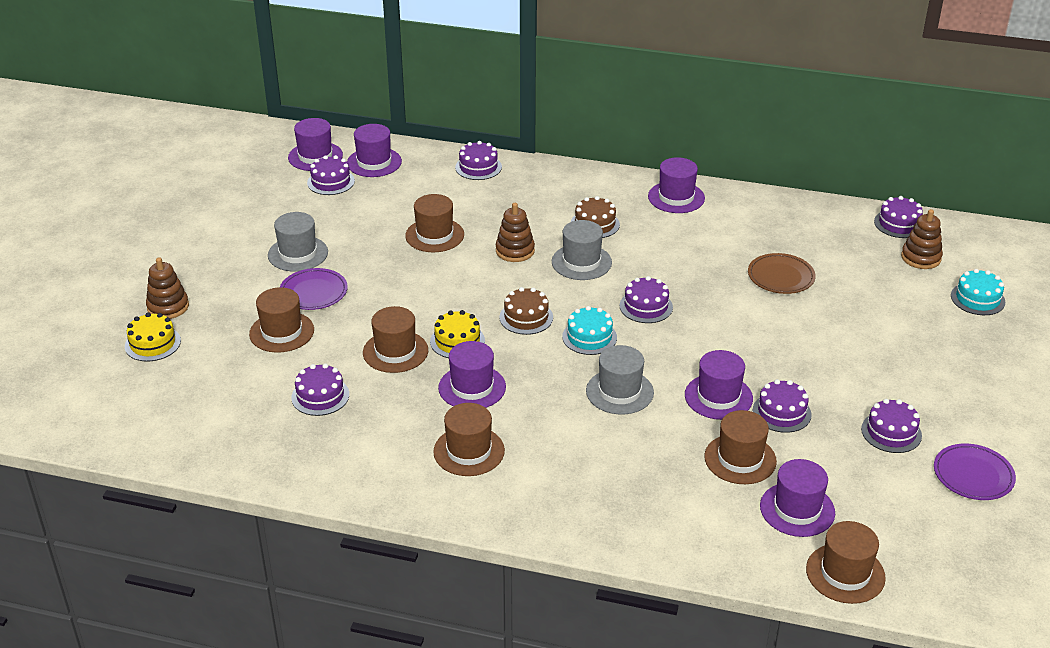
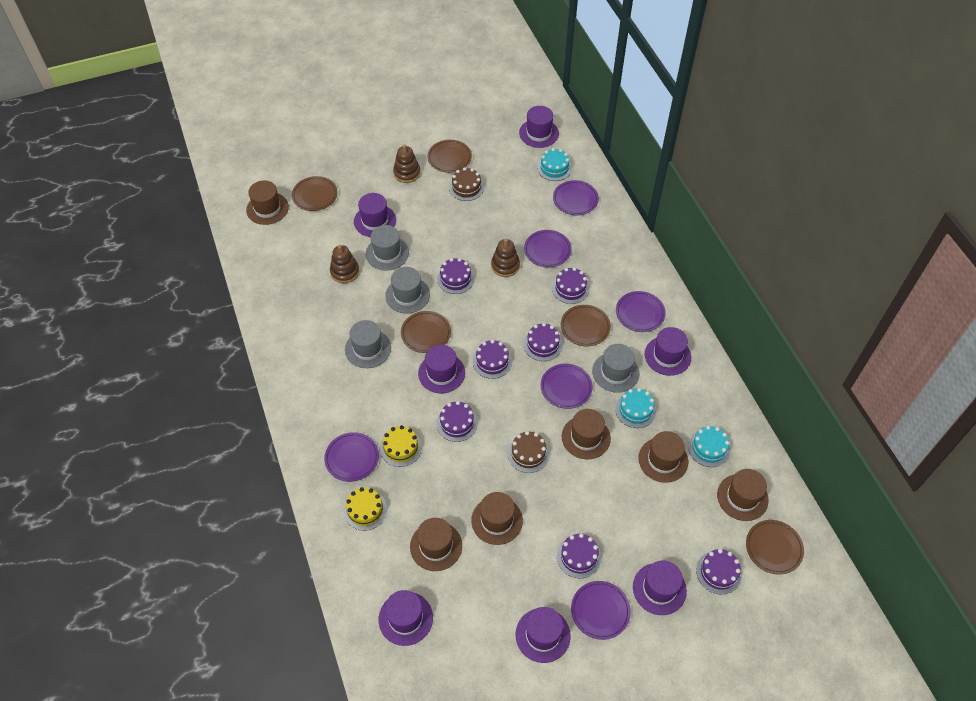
brown plate: 1 -> 5
grey hat: 3 -> 4
purple hat: 6 -> 7
purple plate: 2 -> 6
turquoise cake: 2 -> 3

